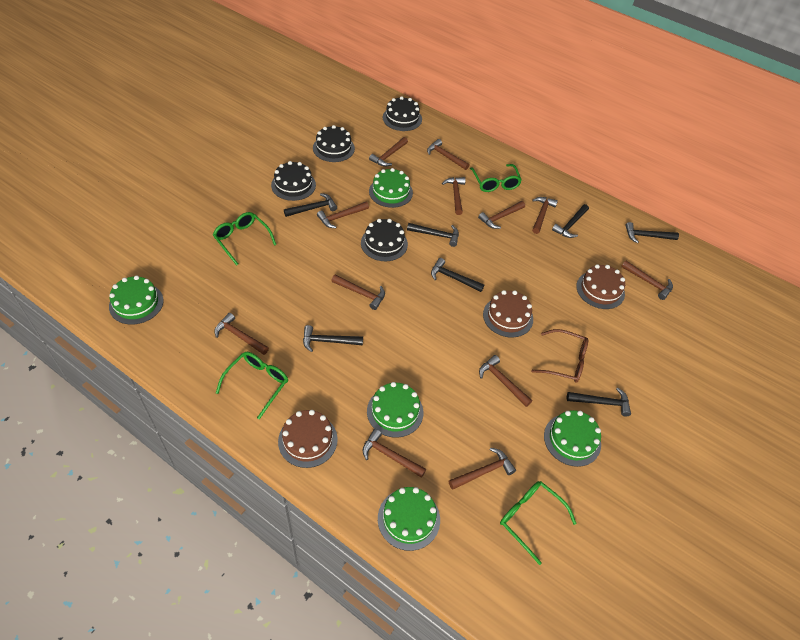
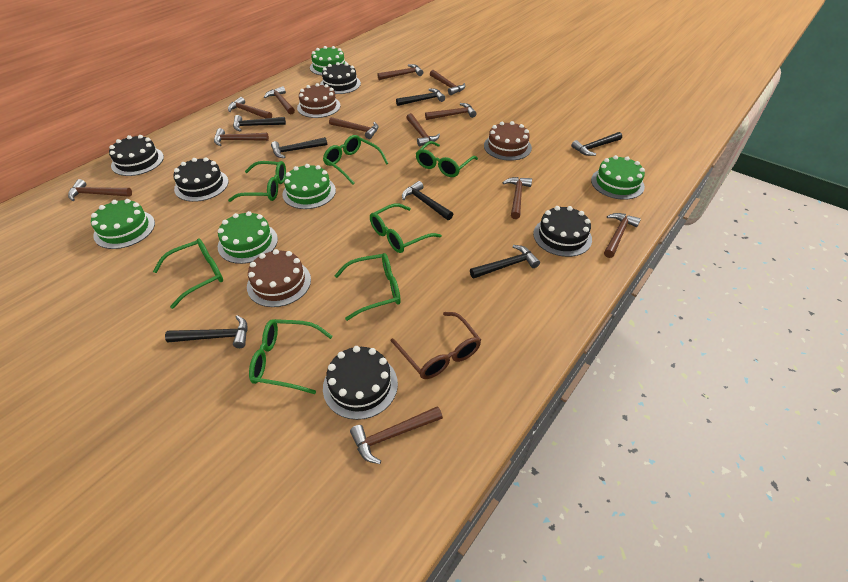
black cake: 4 -> 5
green glasses: 4 -> 7

